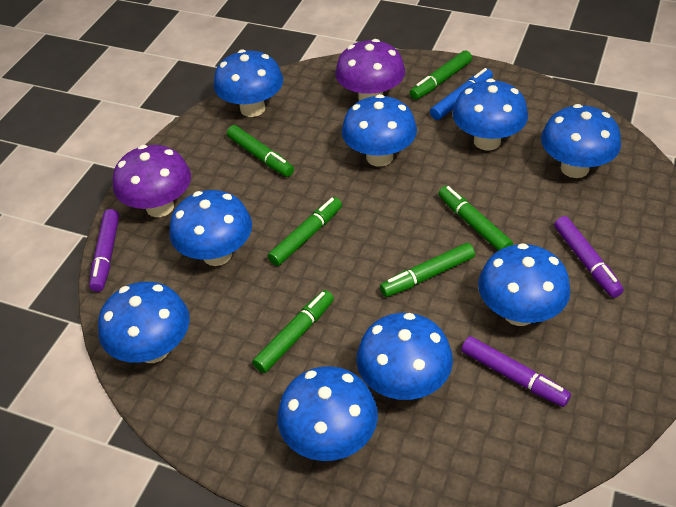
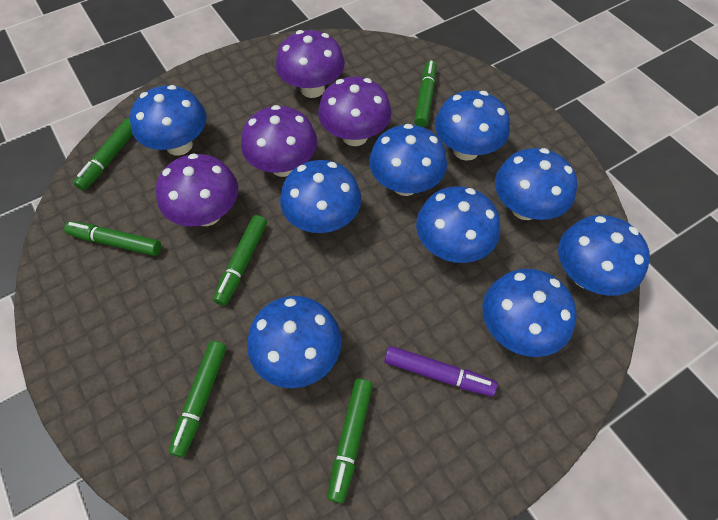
blue marker: 1 -> 0
purple marker: 3 -> 1
purple mushroom: 2 -> 4

